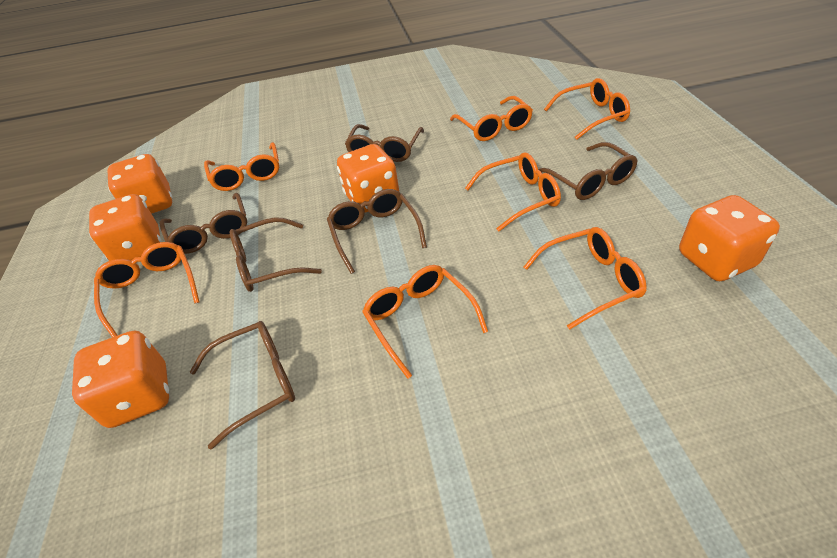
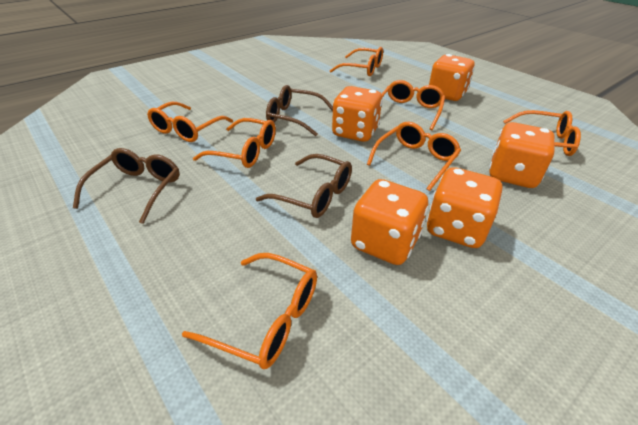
brown glasses: 6 -> 3

